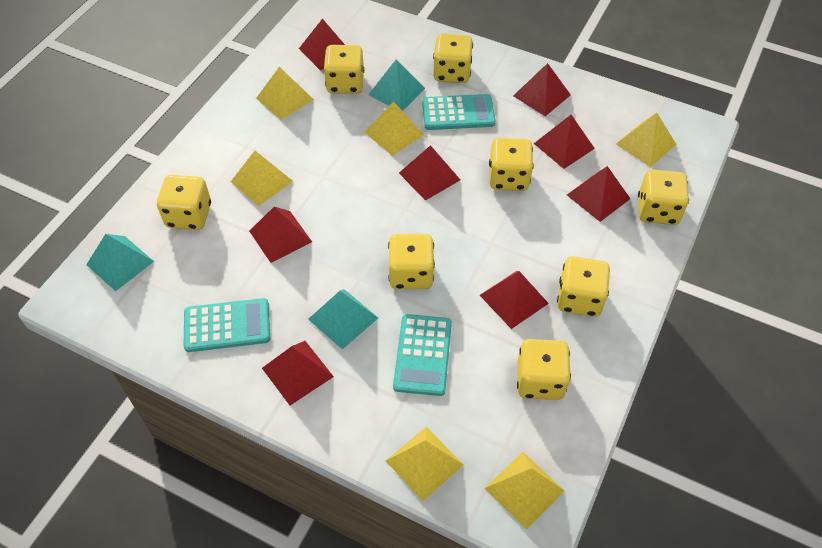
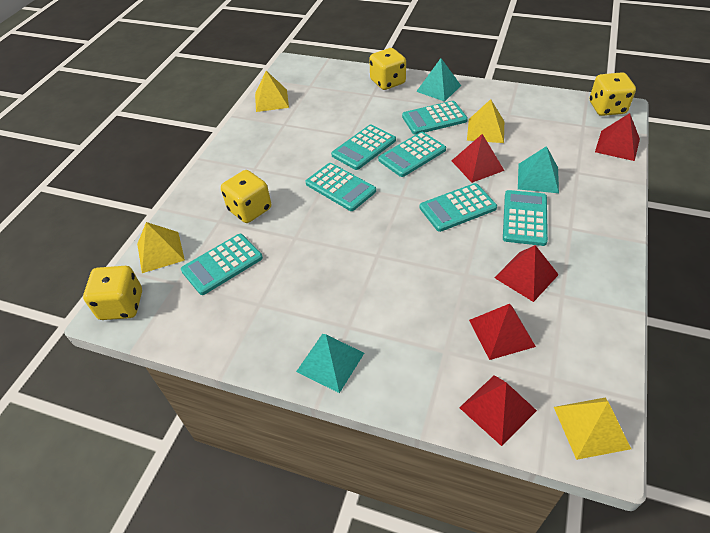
red pyramid: 8 -> 5
turquoise calculator: 3 -> 7
yellow dice: 8 -> 4
yellow pyramid: 6 -> 4

